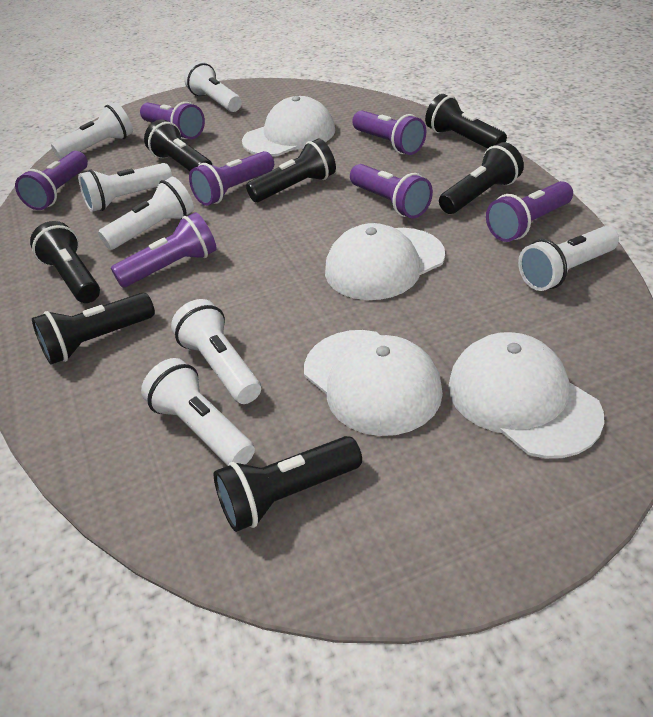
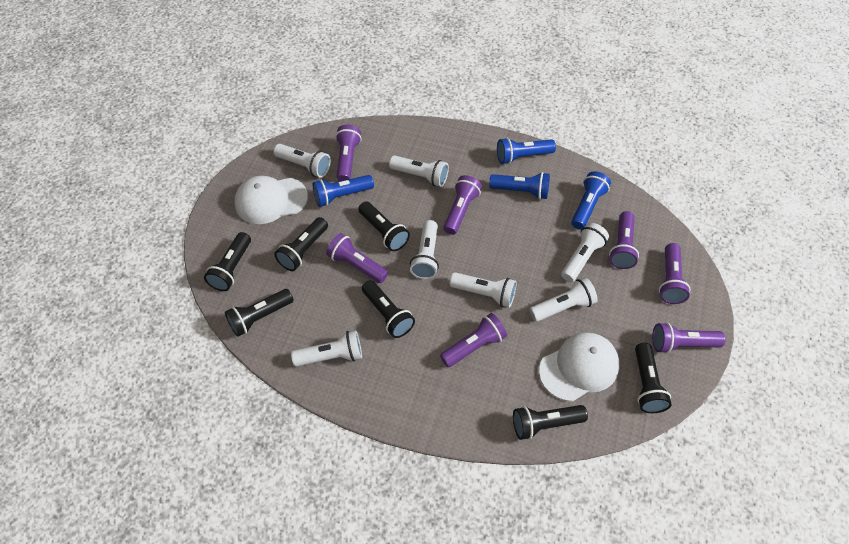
blue flashlight: 0 -> 4
white cap: 4 -> 2

